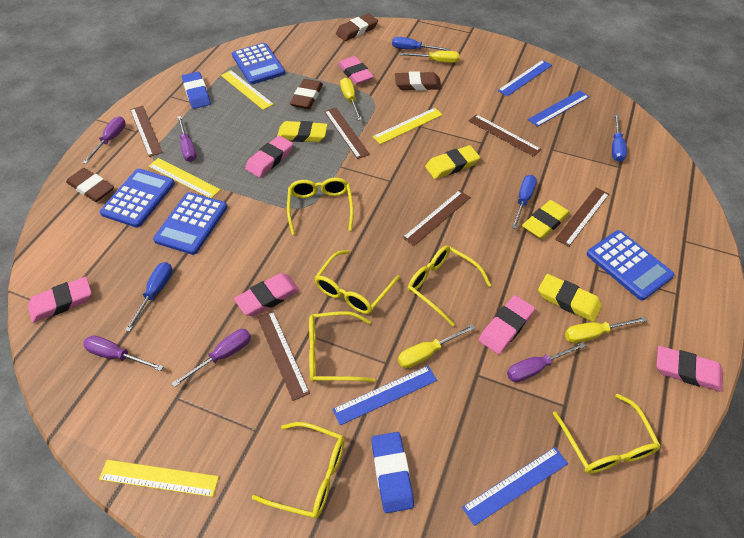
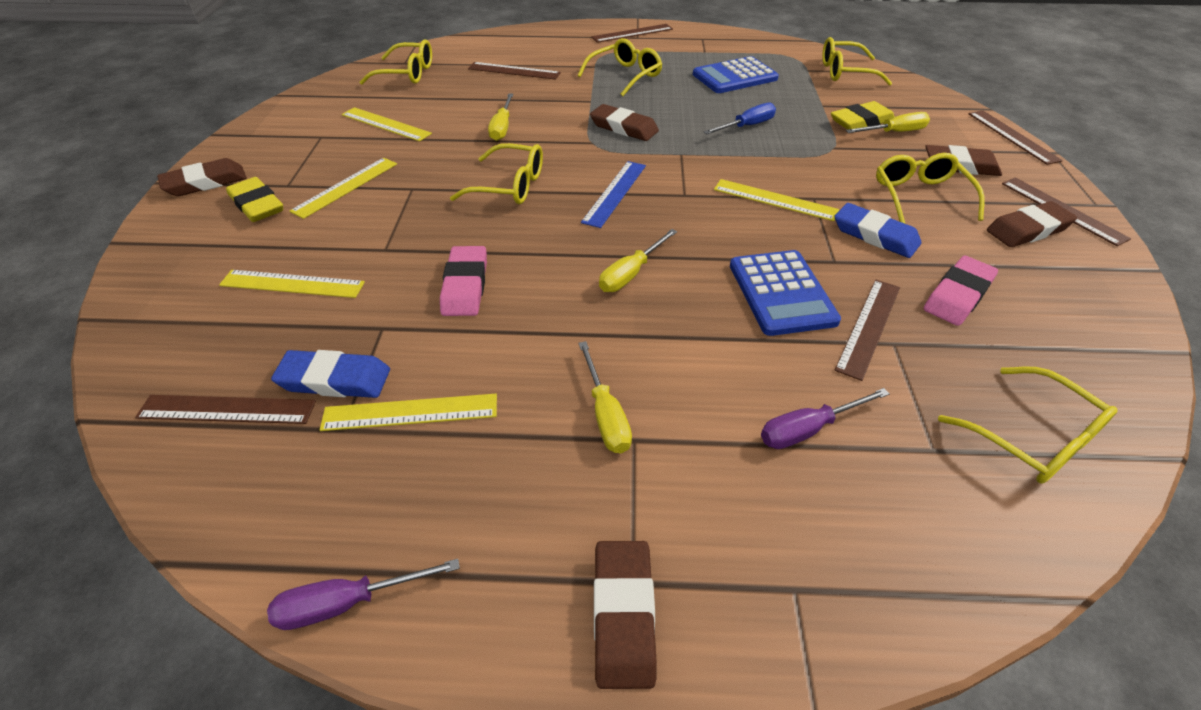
blue calculator: 4 -> 2
blue ruler: 4 -> 1
blue screwdriver: 4 -> 1
brown eraser: 4 -> 5
pink eraser: 6 -> 2
purple screwdriver: 5 -> 2
yellow eraser: 4 -> 2
yellow ruler: 4 -> 5

